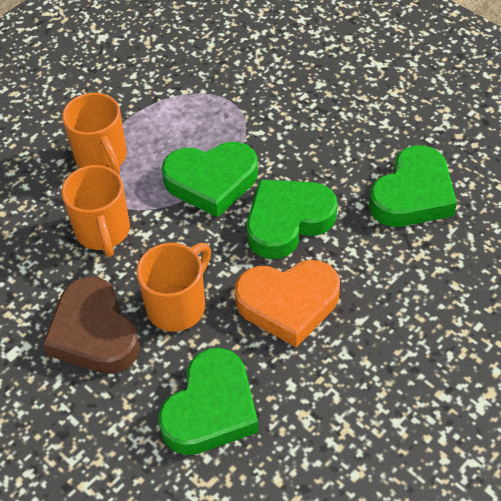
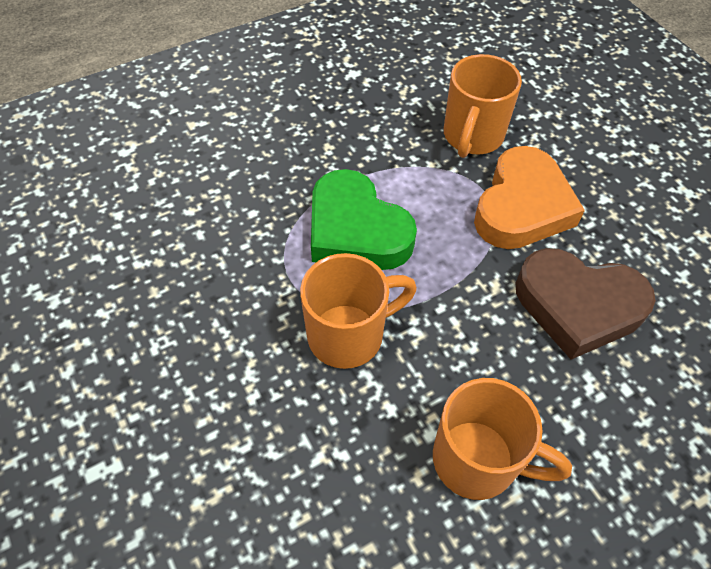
green heart: 4 -> 1

